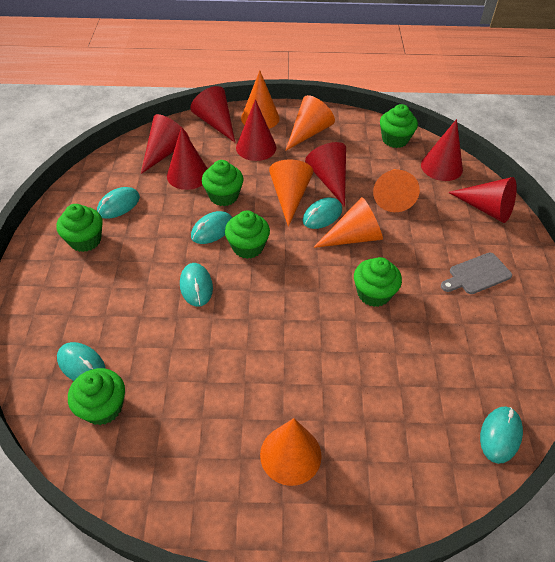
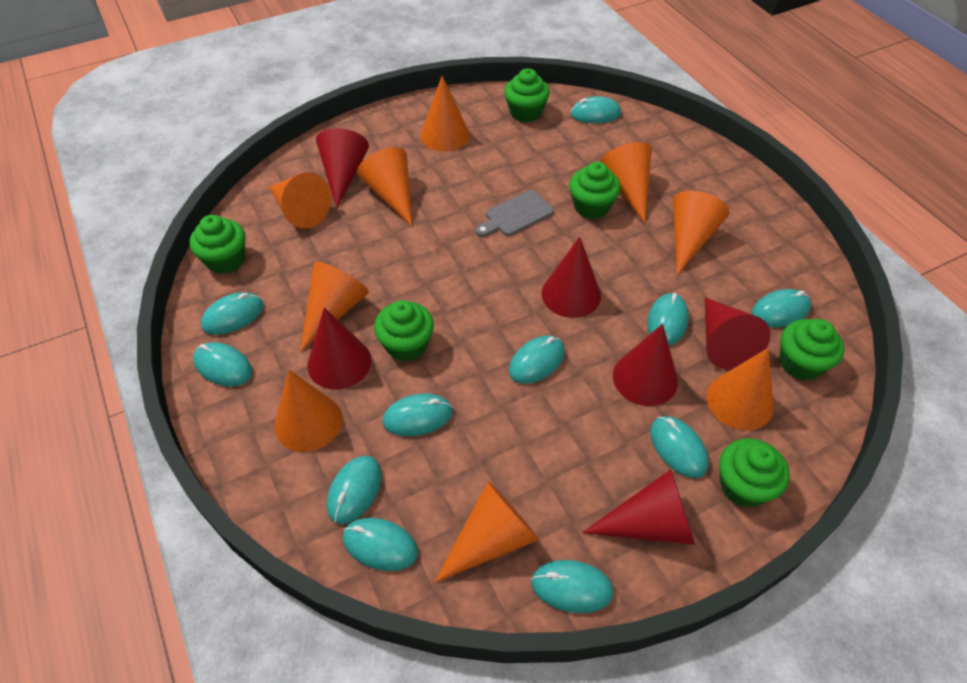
orange cone: 6 -> 9
red cone: 7 -> 6
turquoise mouse: 6 -> 11

